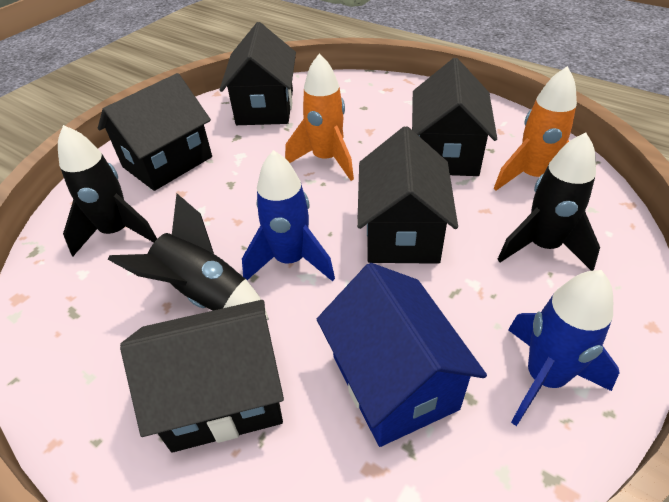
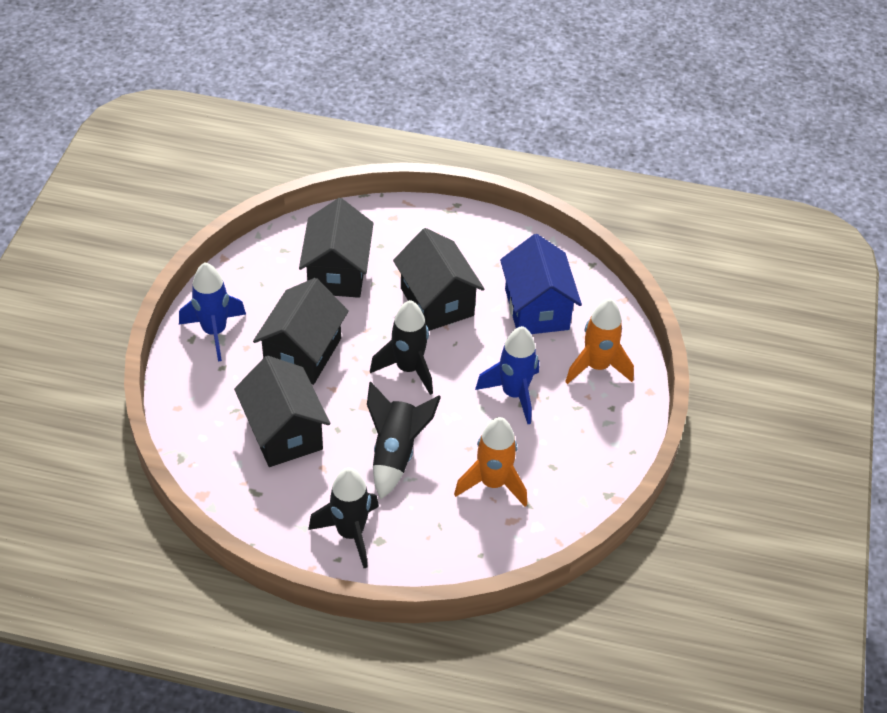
black house: 5 -> 4

